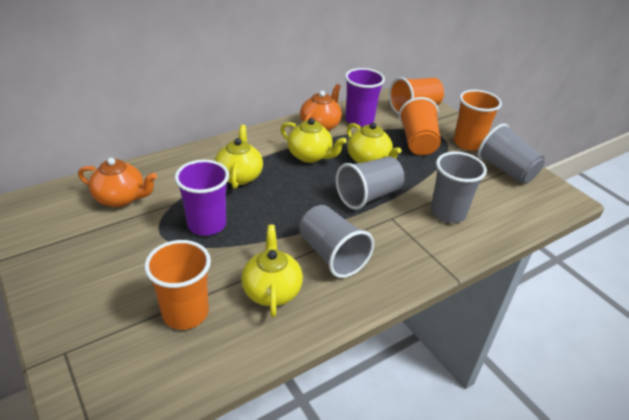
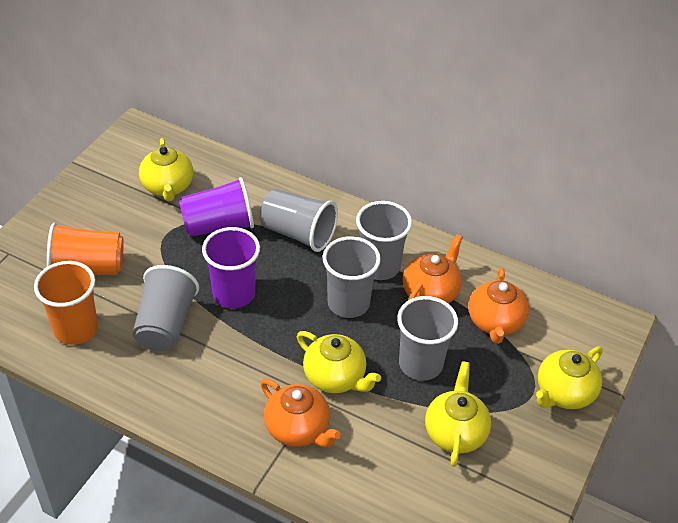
grey cup: 4 -> 5
orange cup: 4 -> 2
orange teapot: 2 -> 3

